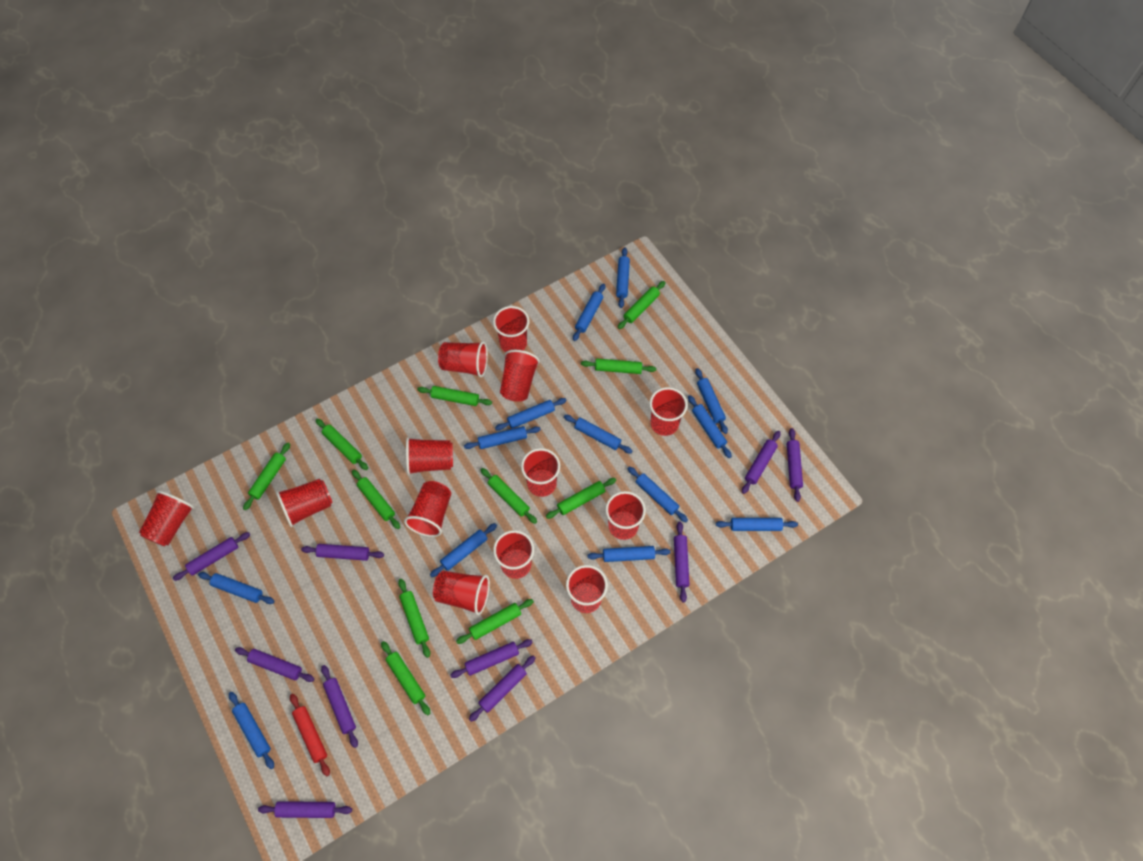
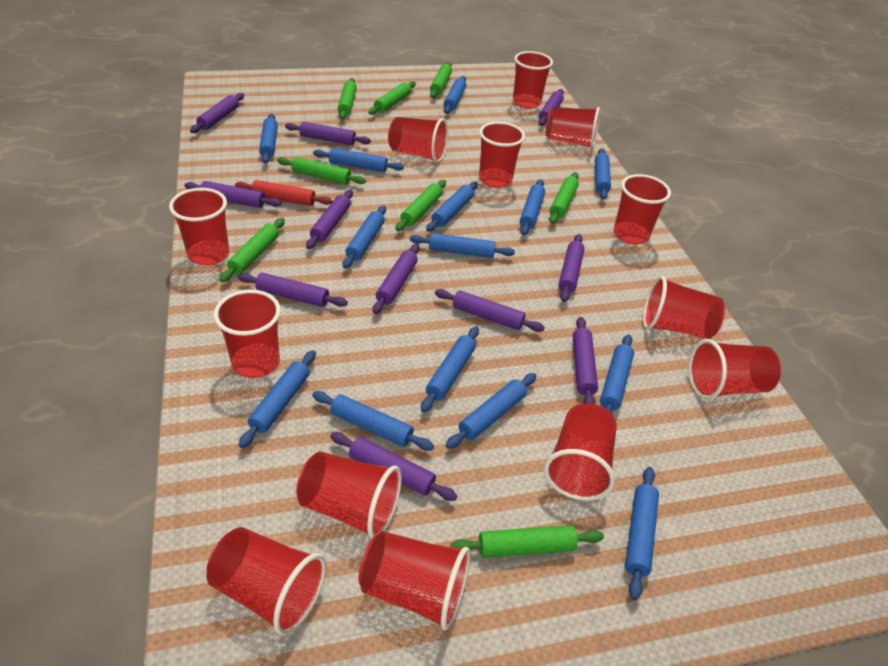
blue rolling pin: 13 -> 14
green rolling pin: 11 -> 8
purple rolling pin: 10 -> 11

